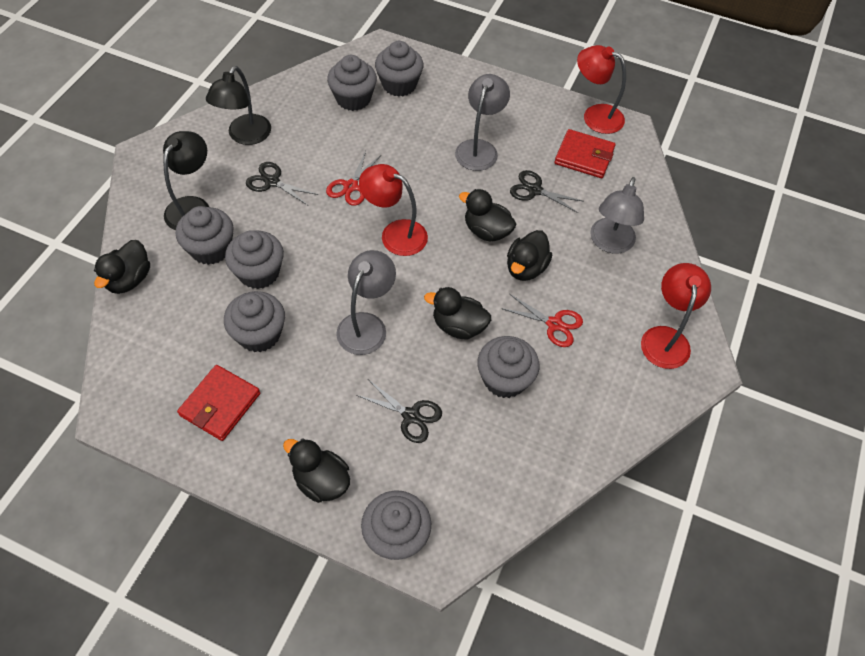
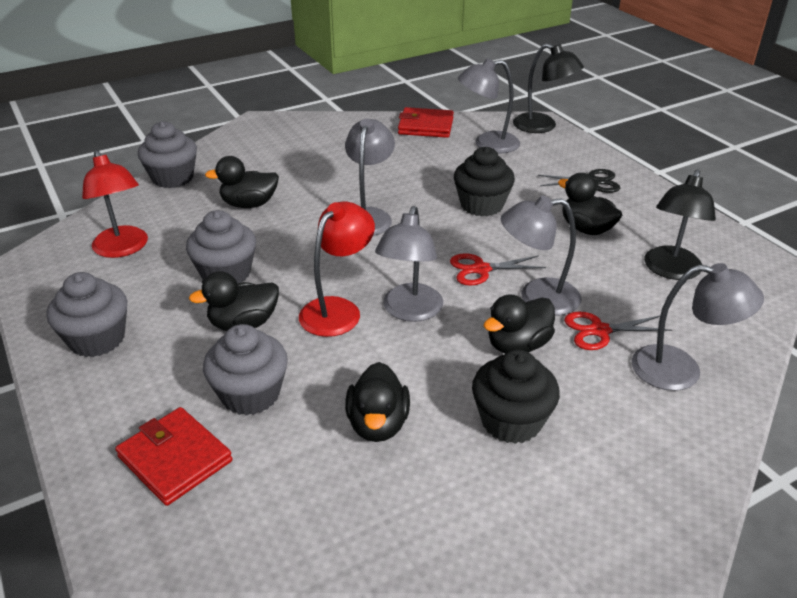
black cupcake: 0 -> 2
black scissors: 3 -> 1
grey cupcake: 7 -> 4
grey lamp: 3 -> 5
red lamp: 3 -> 2

